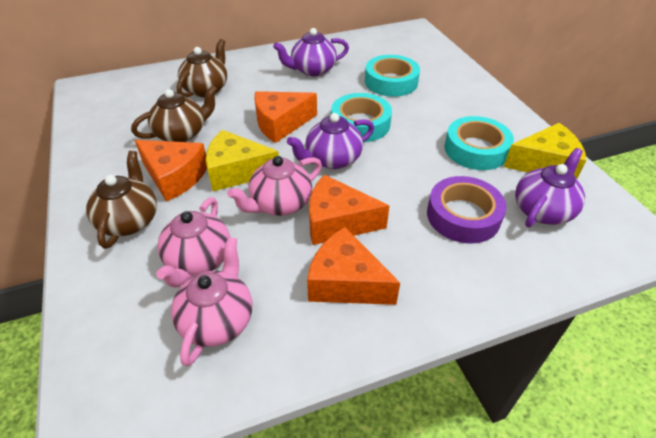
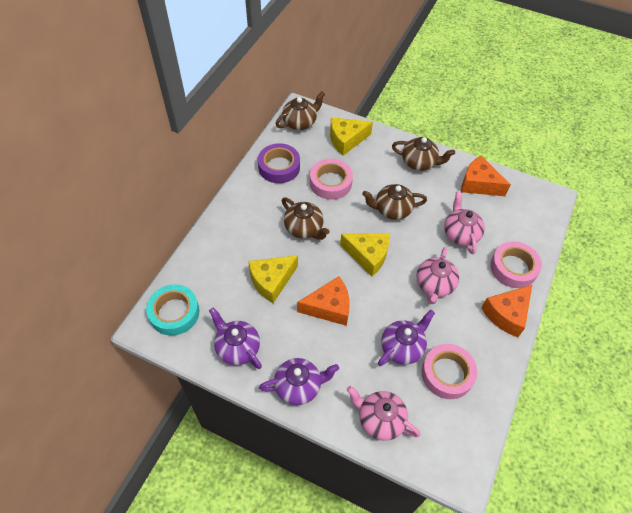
brown teapot: 3 -> 4
orange cheese: 4 -> 3
pink tape: 0 -> 3
turquoise tape: 3 -> 1
yellow cheese: 2 -> 3

